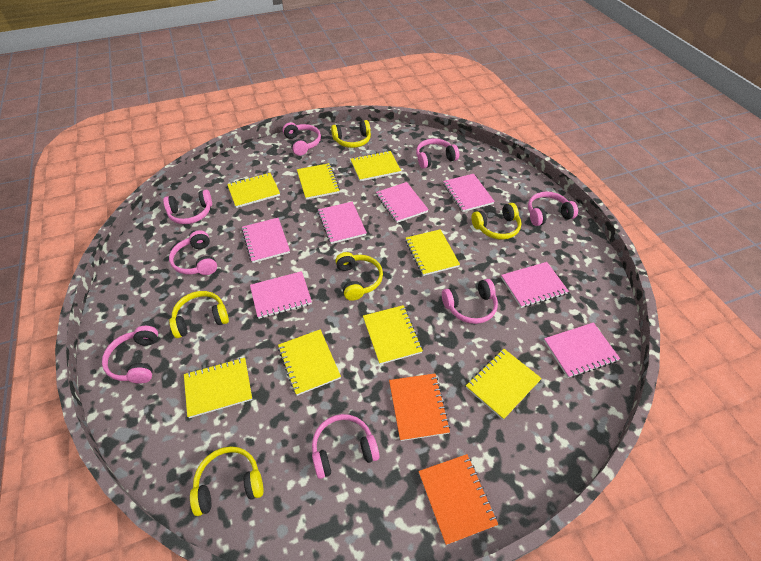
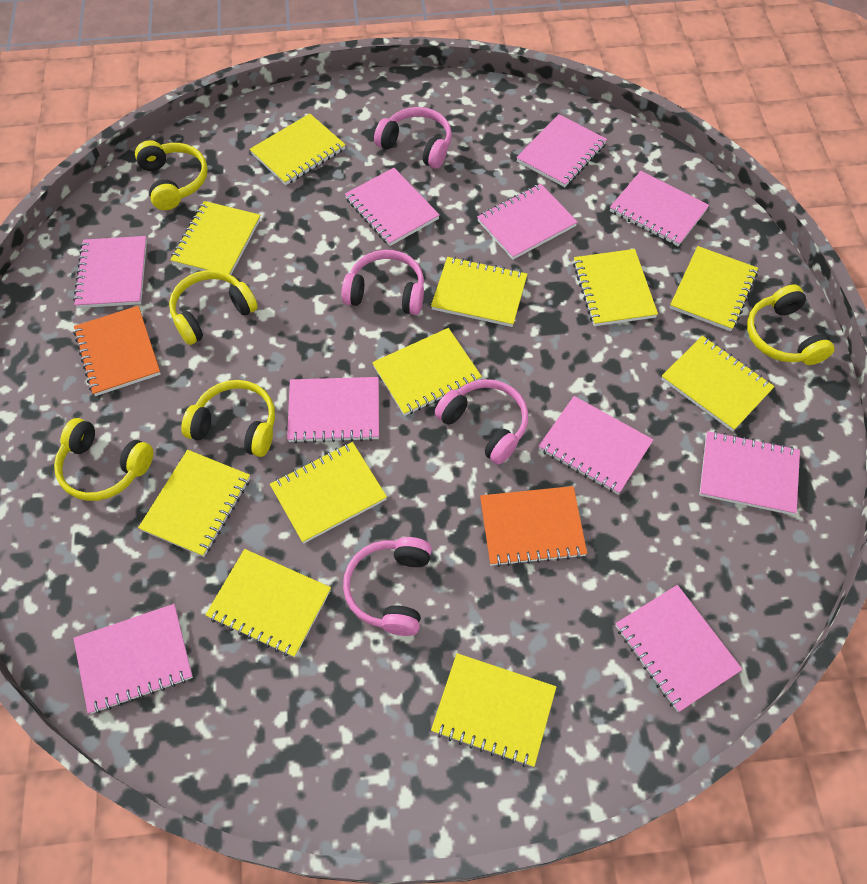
pink headphones: 8 -> 4
pink notebook: 7 -> 10
yellow notebook: 8 -> 11

